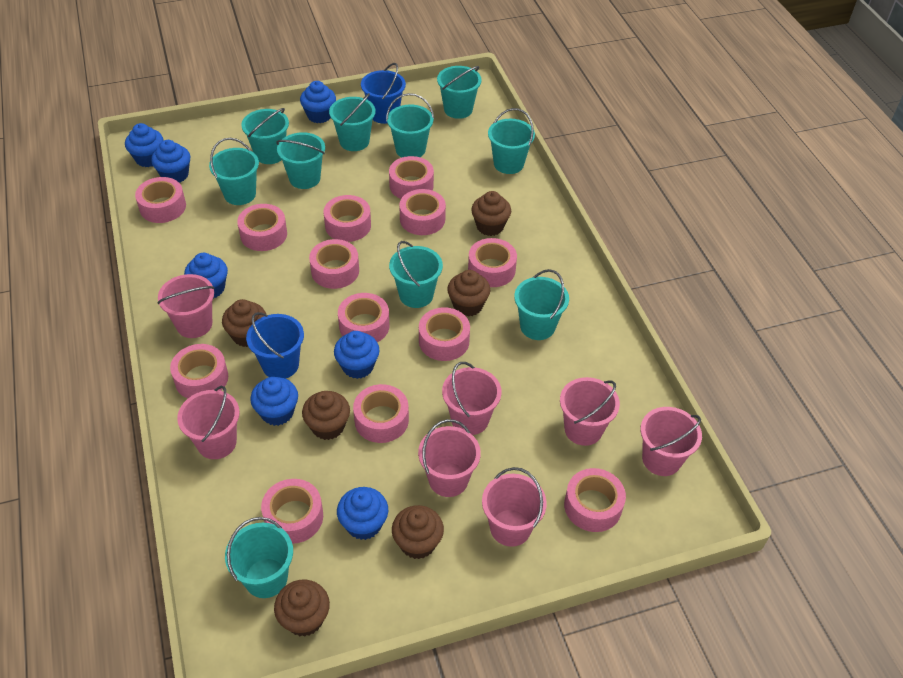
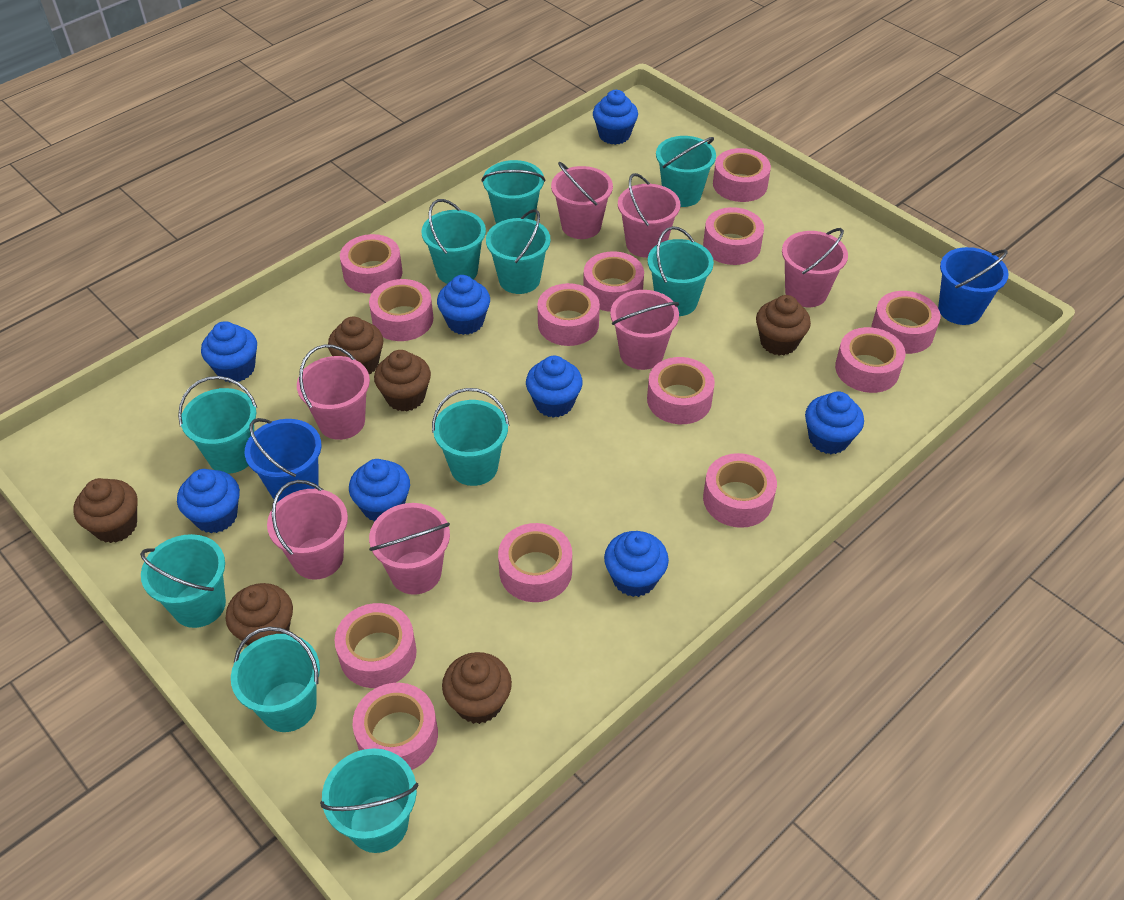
blue cupcake: 7 -> 8

